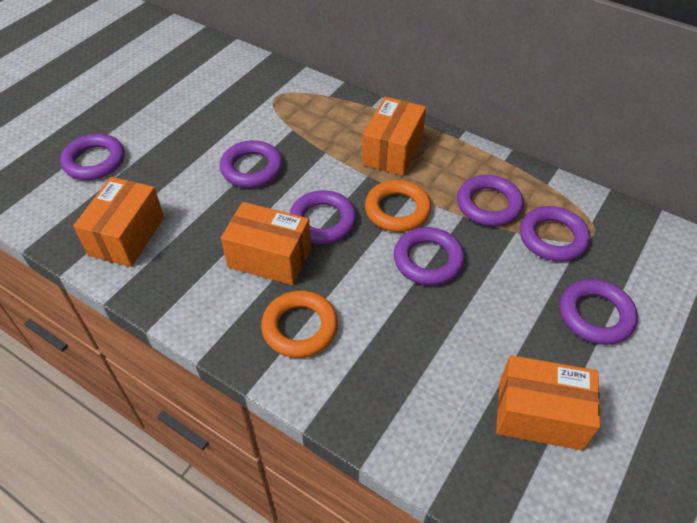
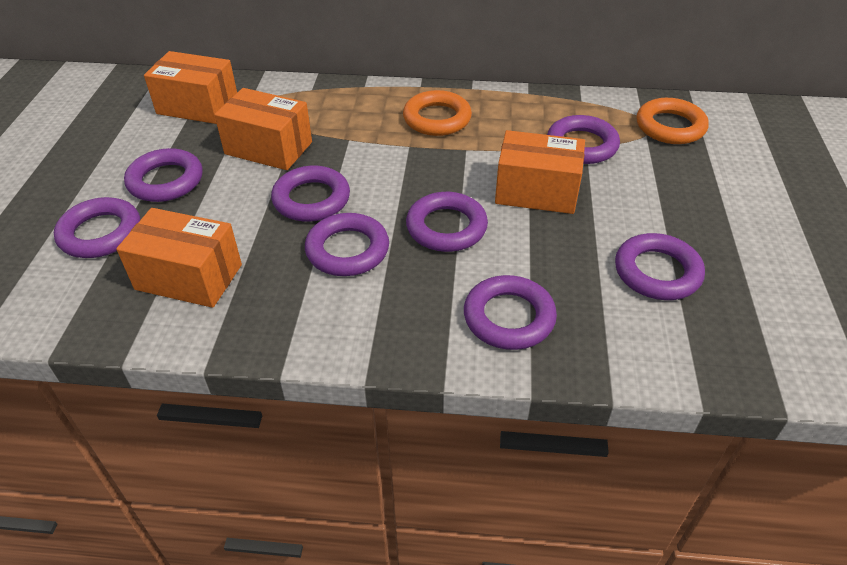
purple ring: 7 -> 8

